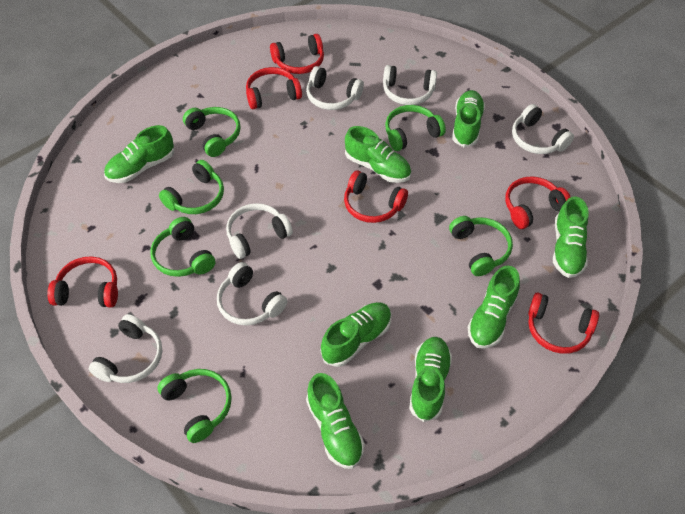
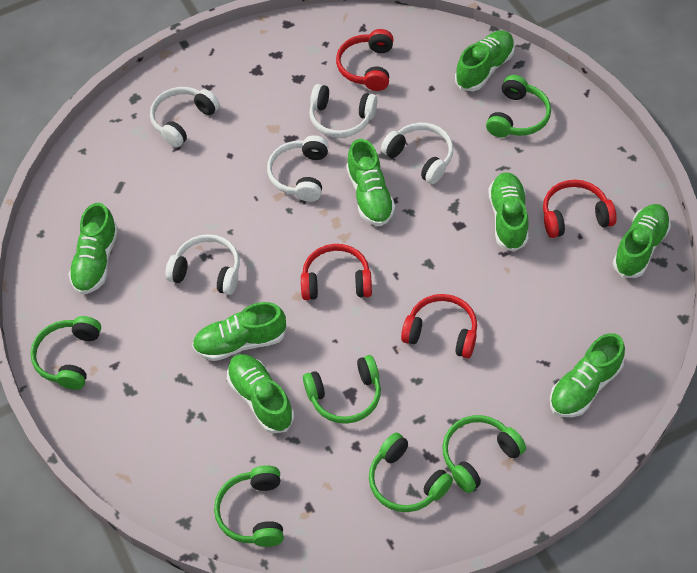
red headphones: 6 -> 4
white headphones: 6 -> 5

